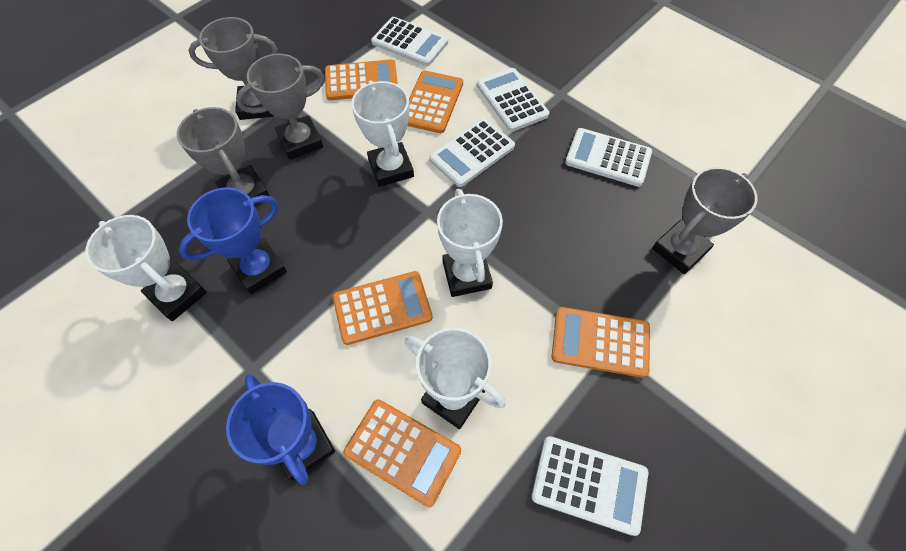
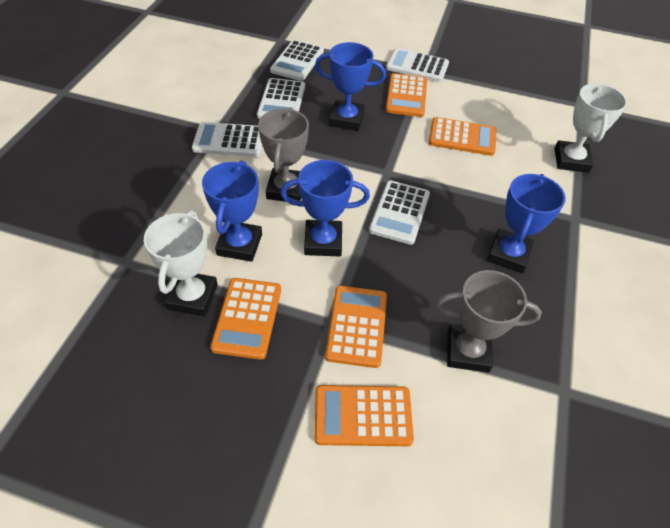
blue trophy: 2 -> 4
grey trophy: 4 -> 2
white trophy: 4 -> 2

